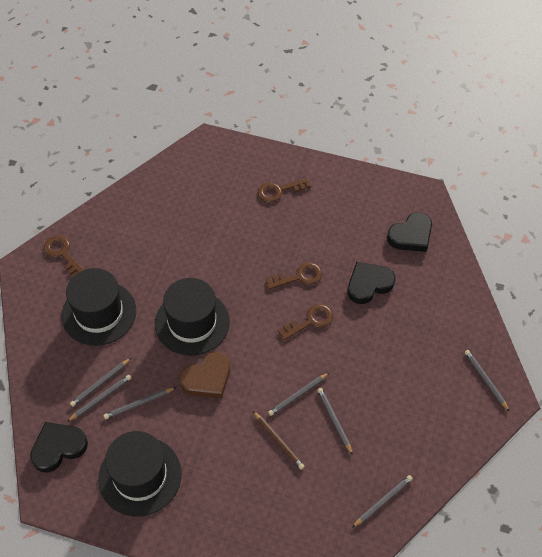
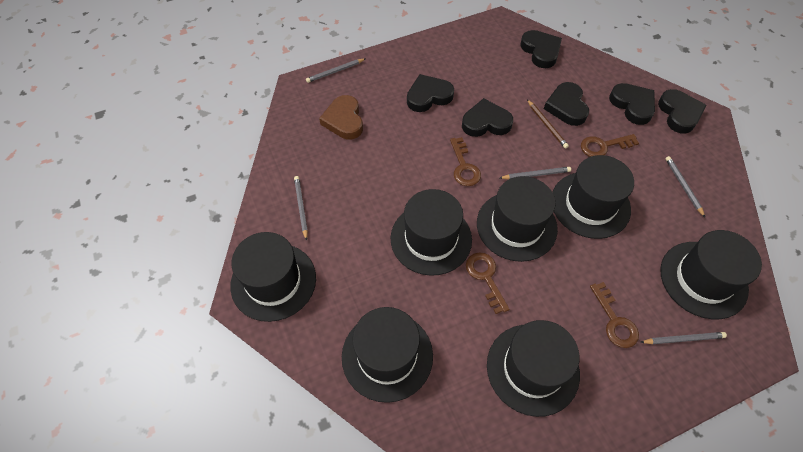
black hat: 3 -> 7
black heart: 3 -> 6
grey pencil: 7 -> 5

